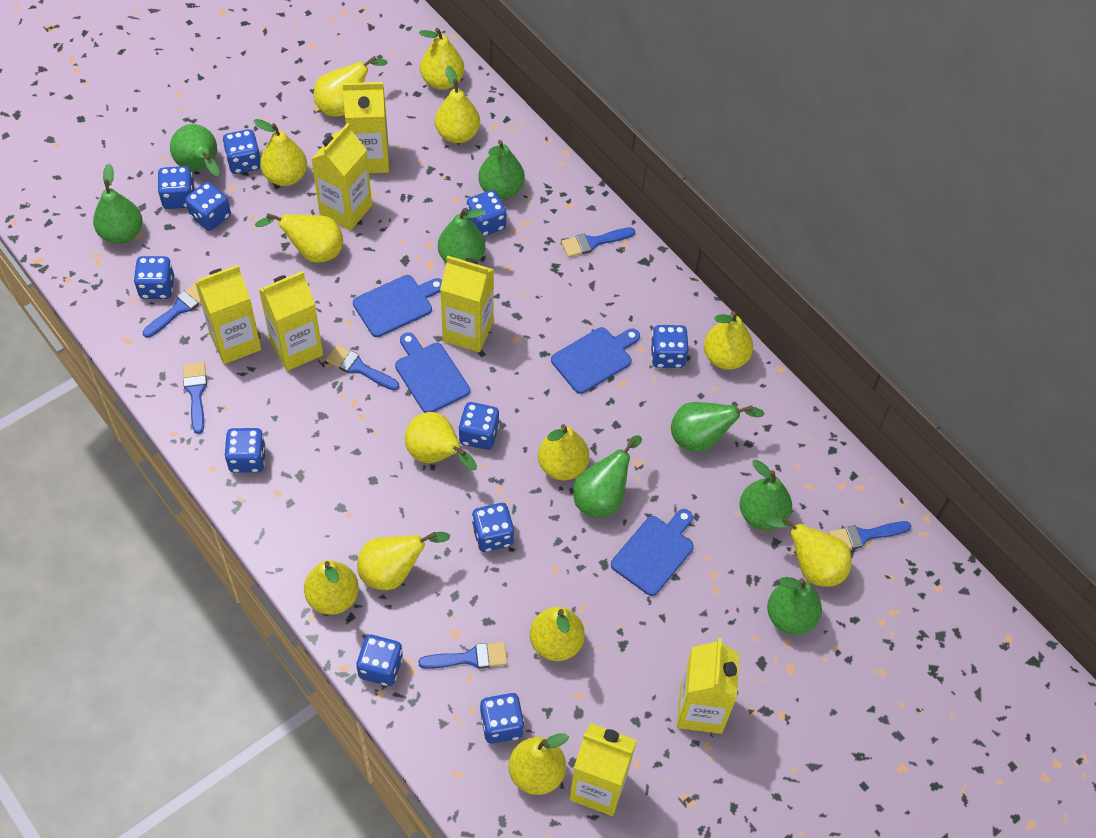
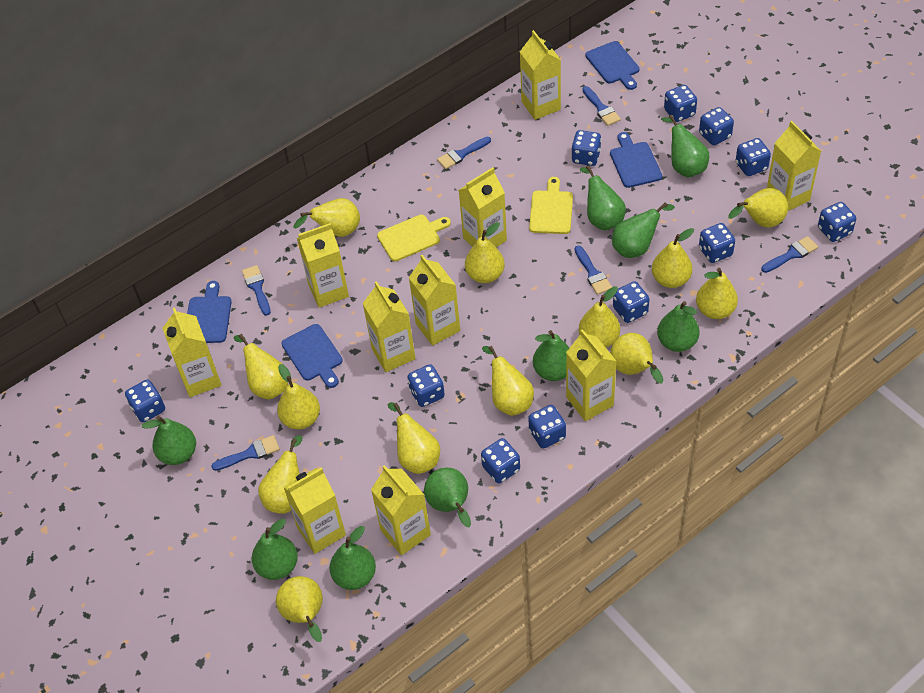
green pear: 8 -> 9
yellow carton: 7 -> 10
yellow cutting board: 0 -> 2

